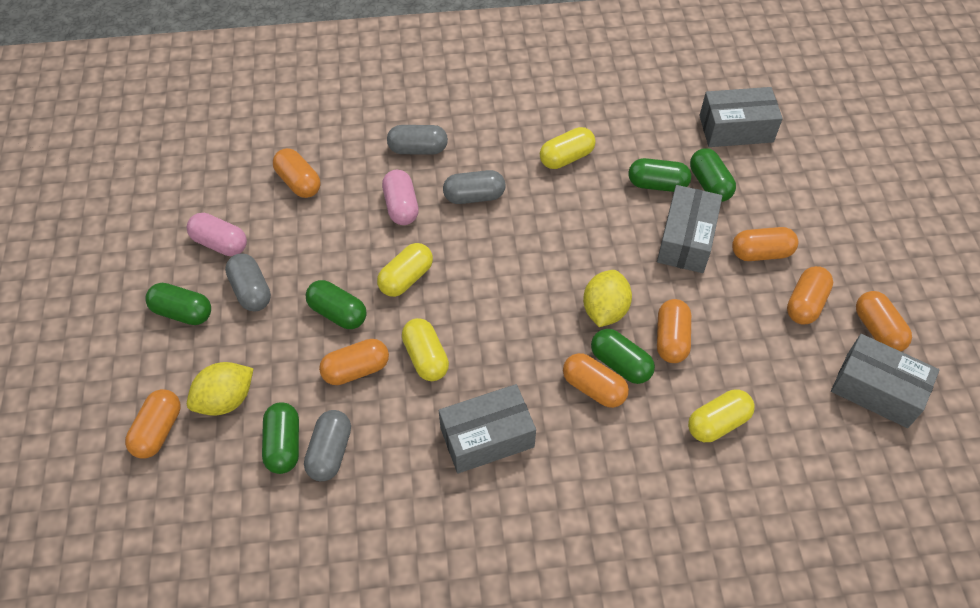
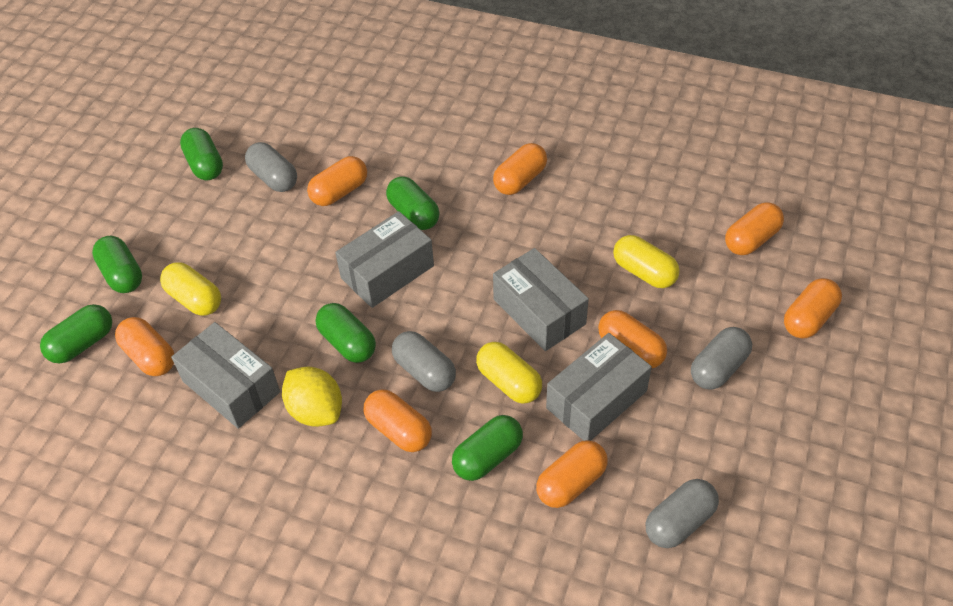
pink capsule: 2 -> 0
yellow capsule: 4 -> 3
yellow lemon: 2 -> 1

